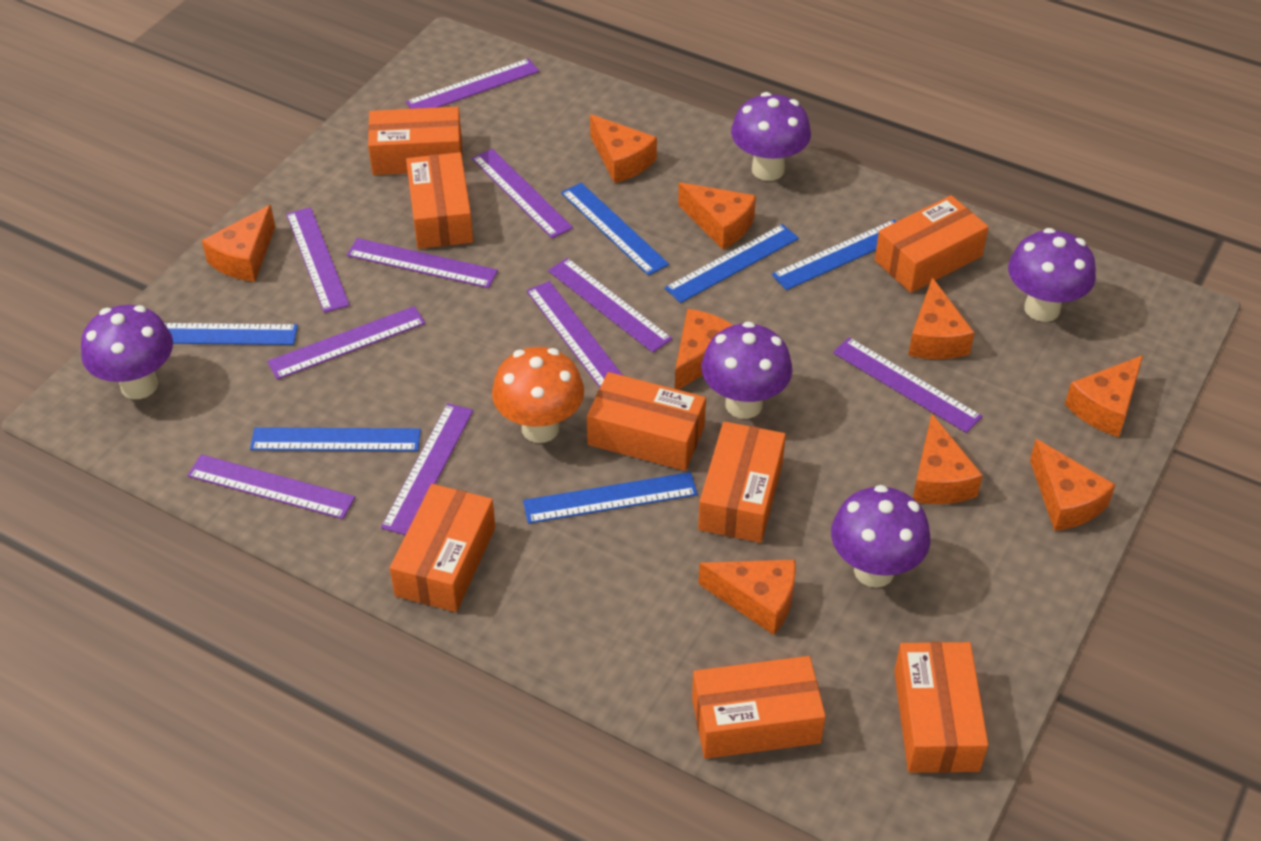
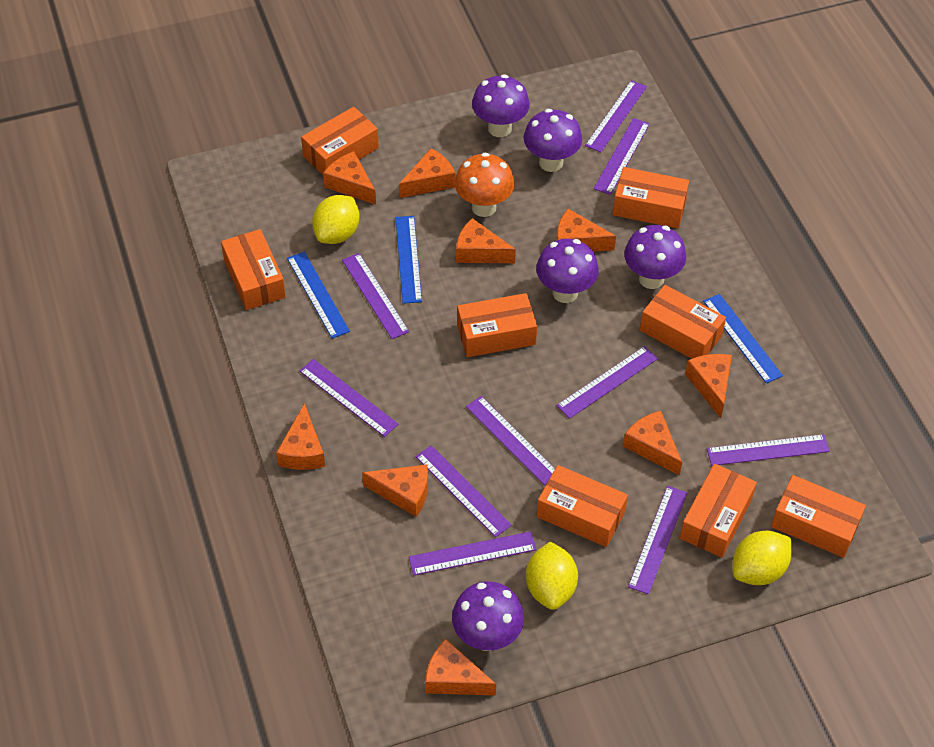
blue ruler: 6 -> 3
yellow lemon: 0 -> 3

